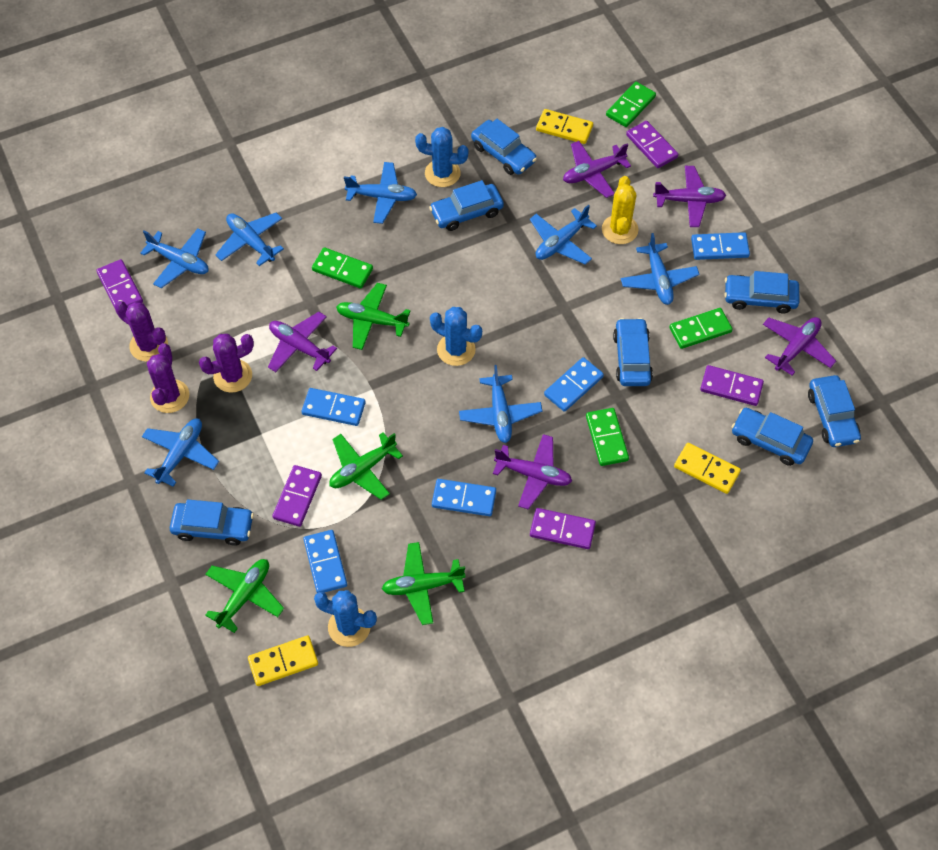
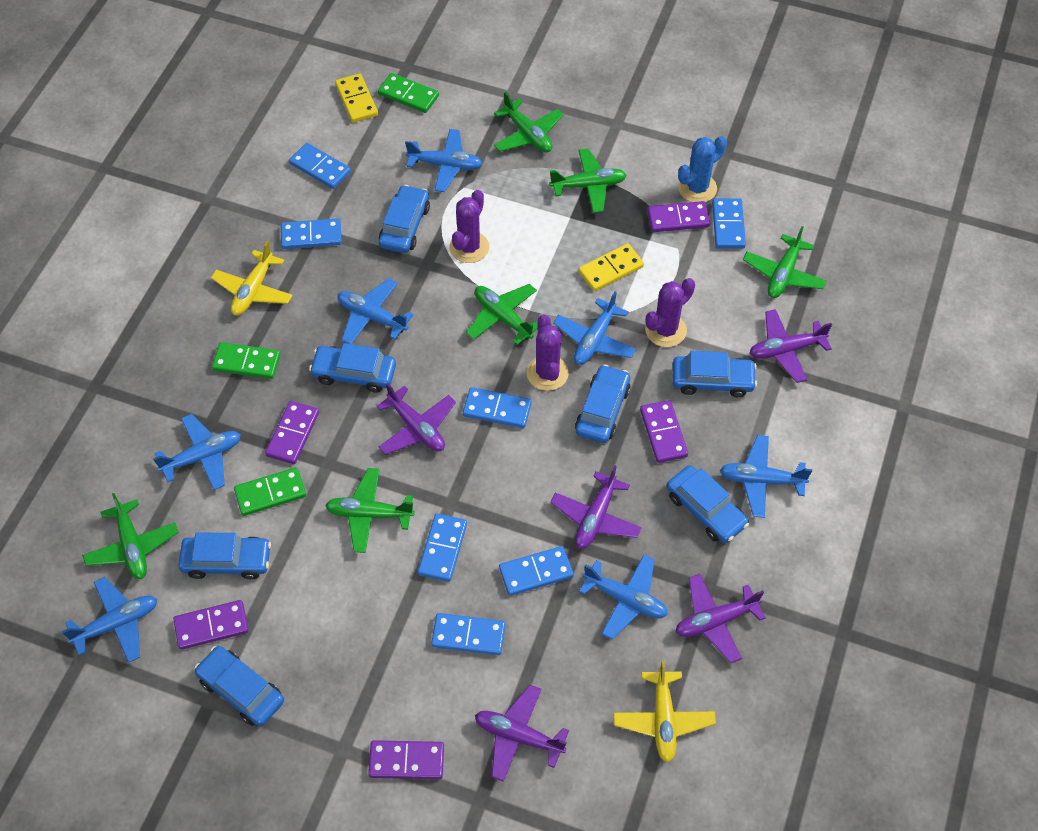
blue cactus: 3 -> 1
blue domino: 5 -> 7
green domino: 4 -> 3
green plane: 4 -> 6
yellow cactus: 1 -> 0
yellow domino: 3 -> 2
yellow plane: 0 -> 2

